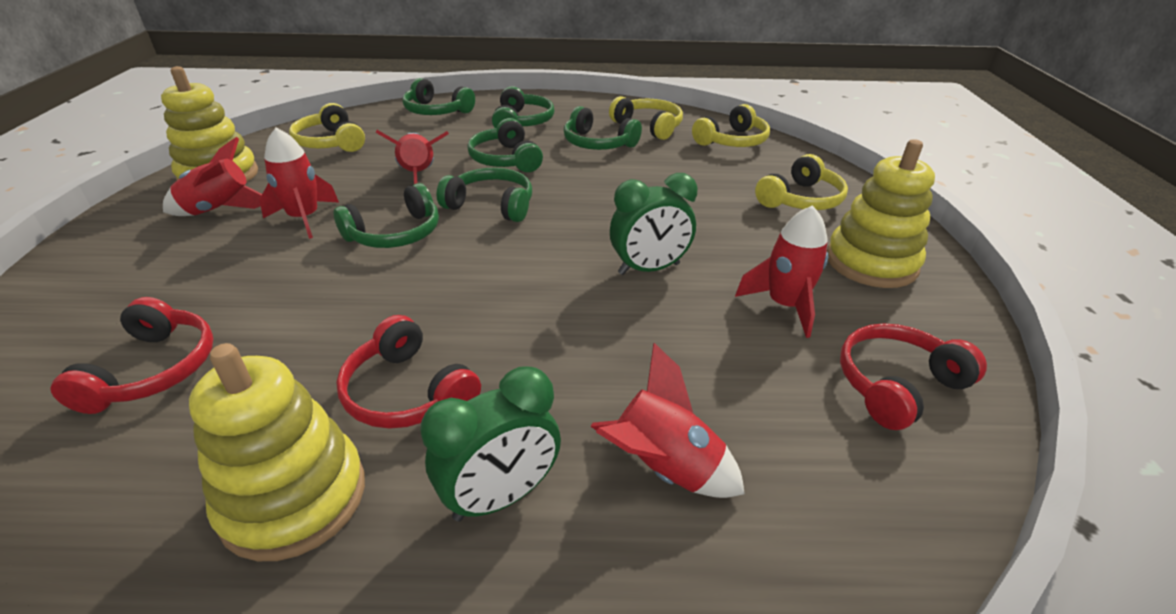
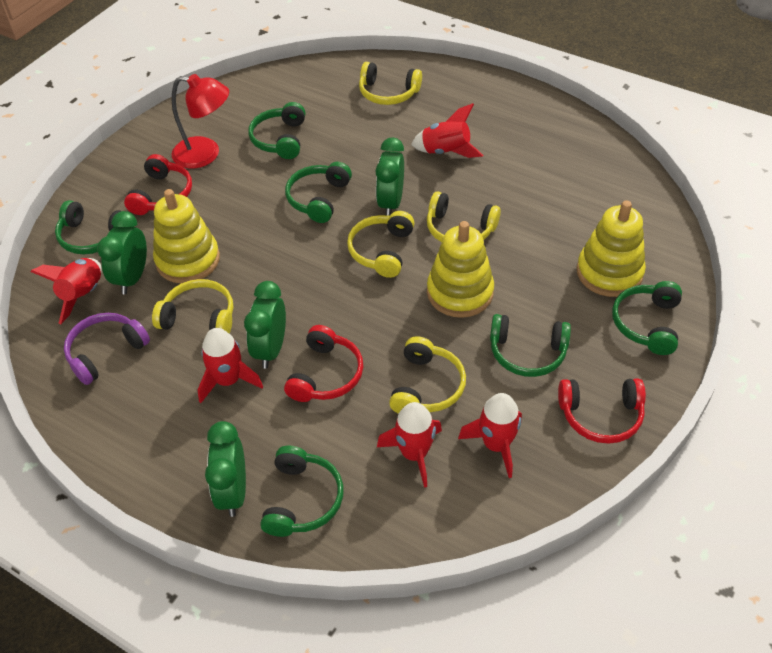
green clock: 2 -> 4
purple headphones: 0 -> 1
red lamp: 0 -> 1
yellow headphones: 4 -> 5

